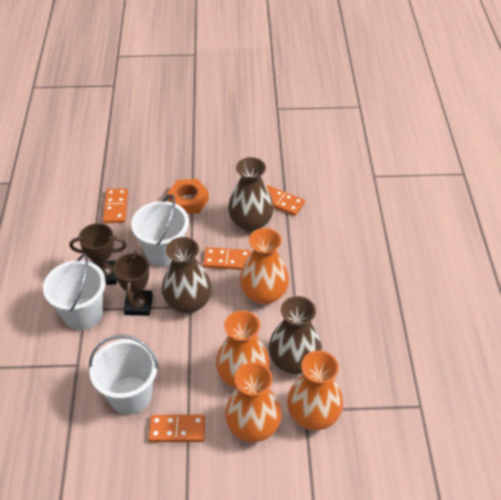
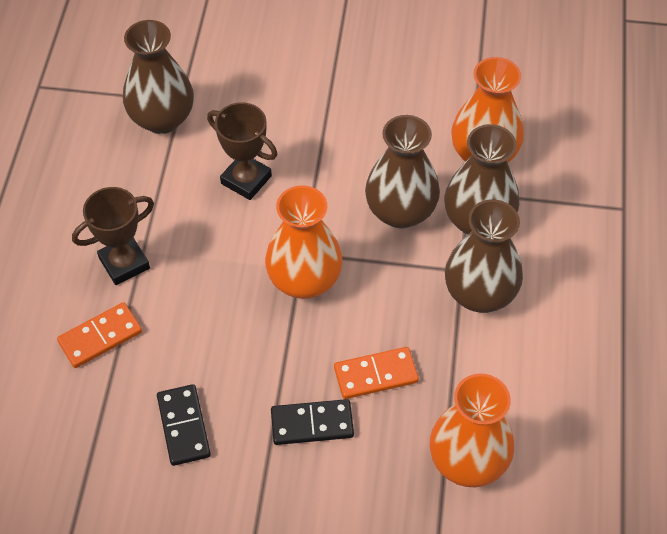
black domino: 0 -> 2
brown vase: 3 -> 4
orange domino: 4 -> 2
orange nut: 1 -> 0
orange vase: 4 -> 3
white bucket: 3 -> 0

